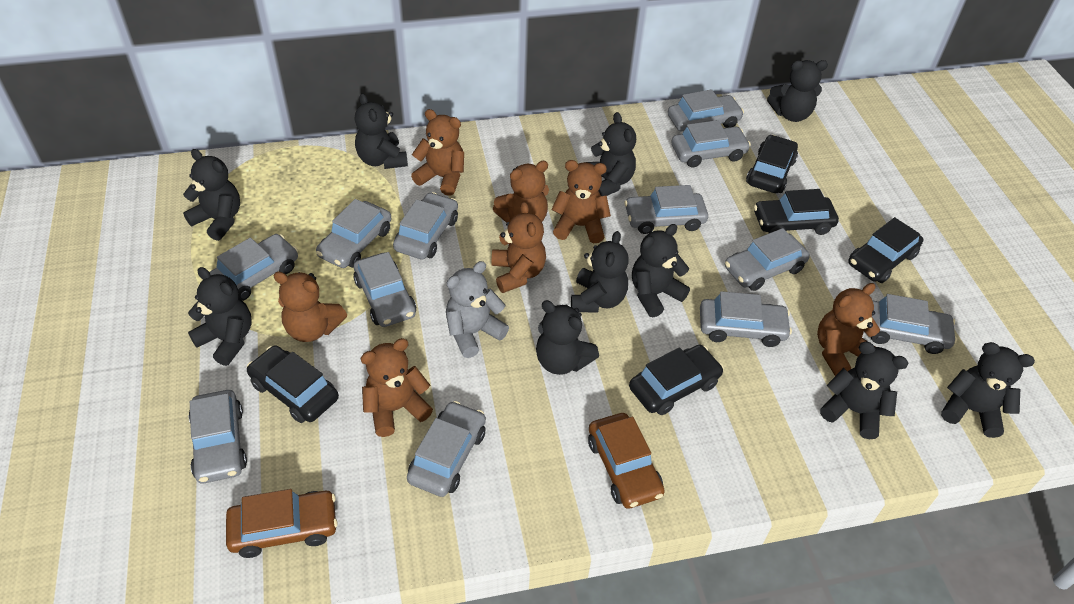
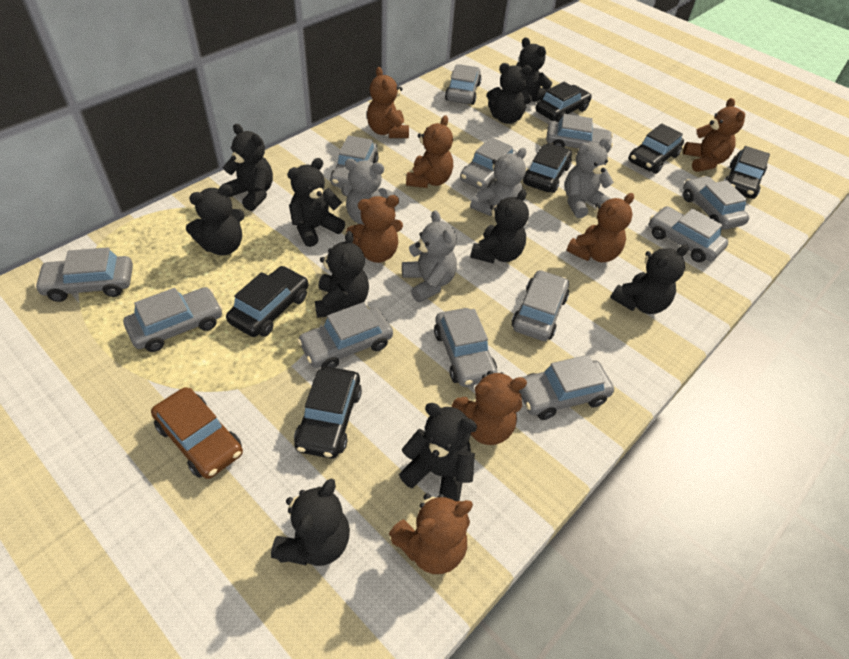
black car: 5 -> 6
brown car: 2 -> 1
grey teddy bear: 1 -> 4

